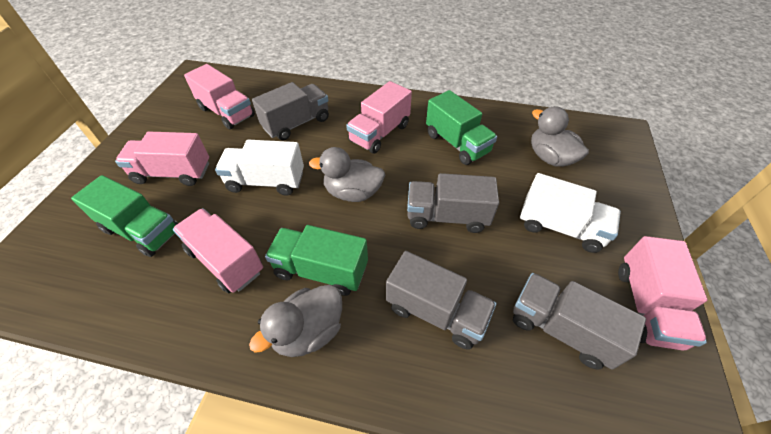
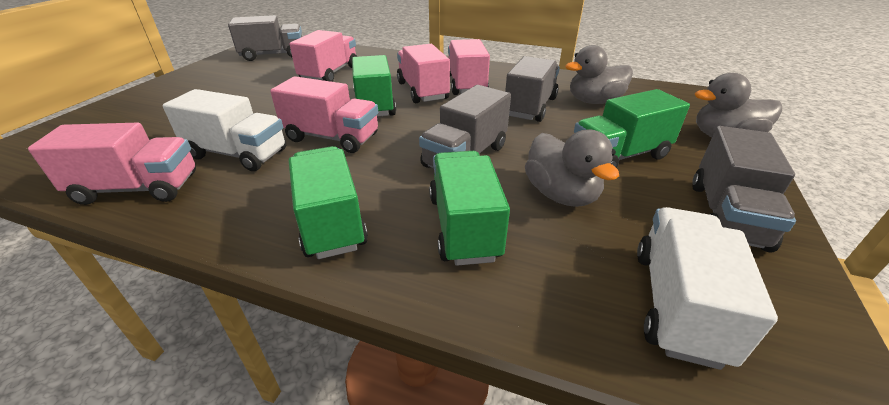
green truck: 3 -> 4

